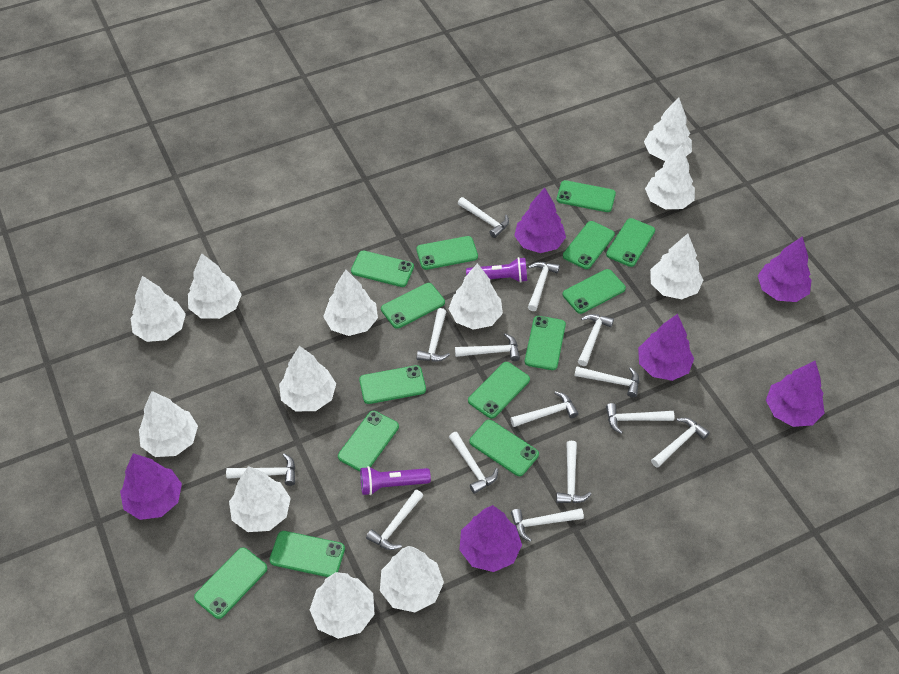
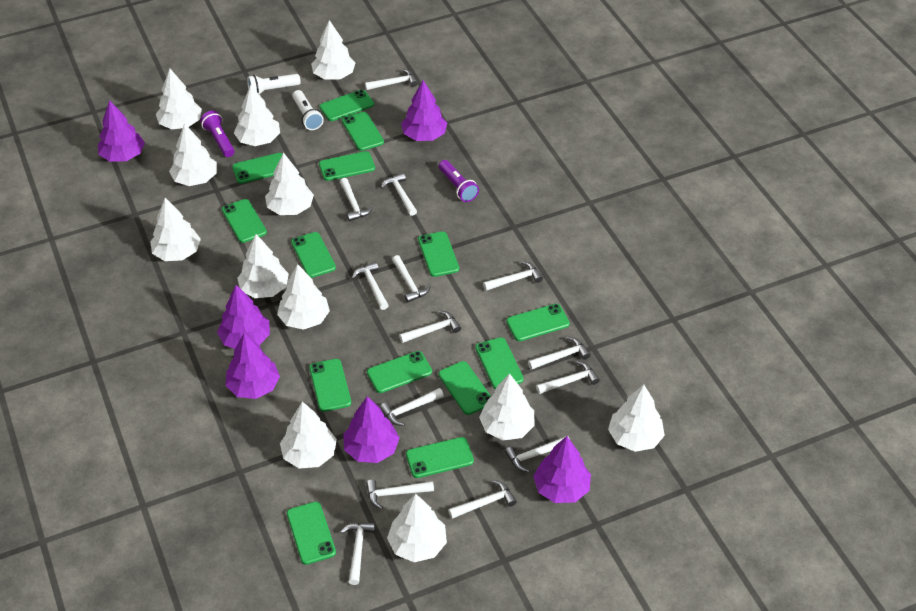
white flashlight: 0 -> 2

